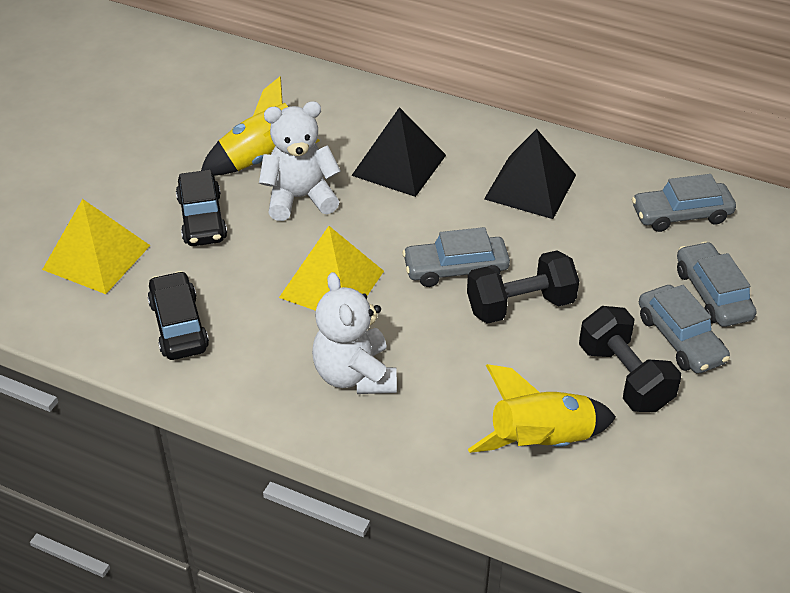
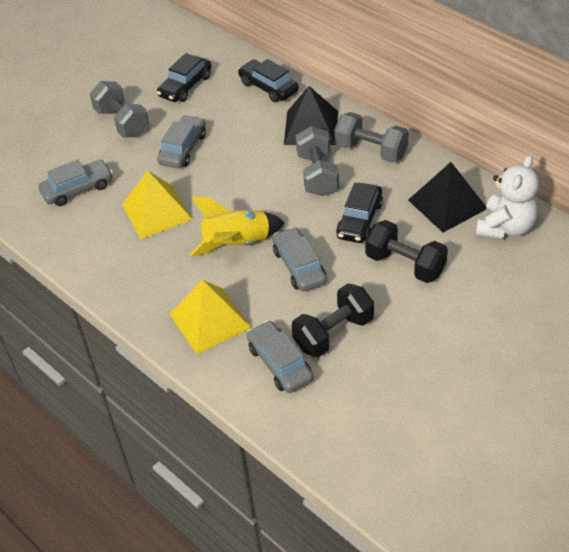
black car: 2 -> 3
grey dumbbell: 0 -> 3
white teddy bear: 2 -> 1
yellow rocket: 2 -> 1

